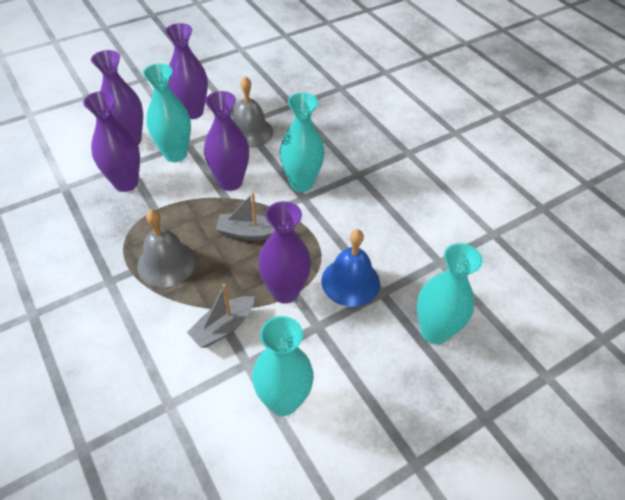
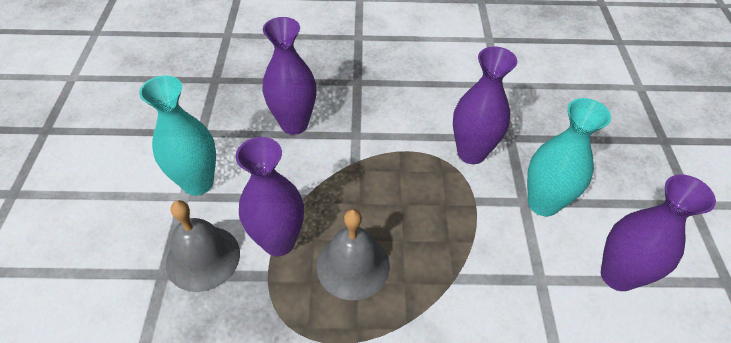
blue bell: 1 -> 0
grey boat: 2 -> 0
purple vase: 5 -> 4
turquoise vase: 4 -> 2

